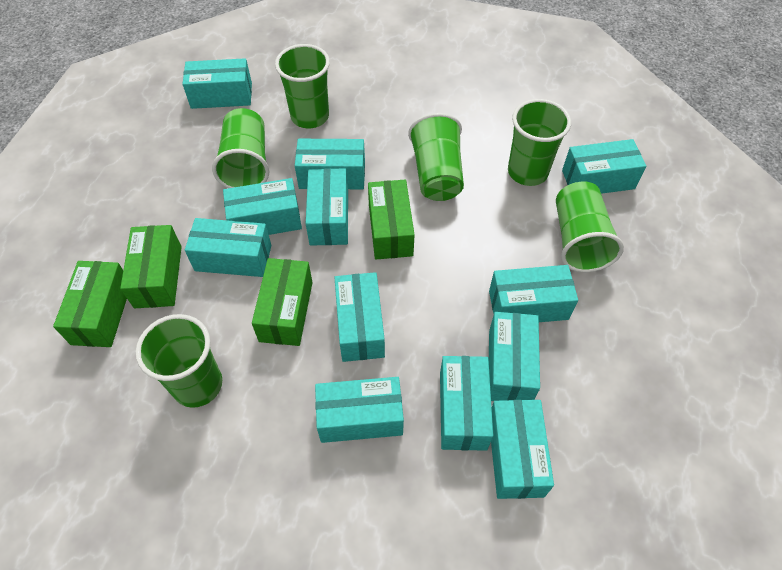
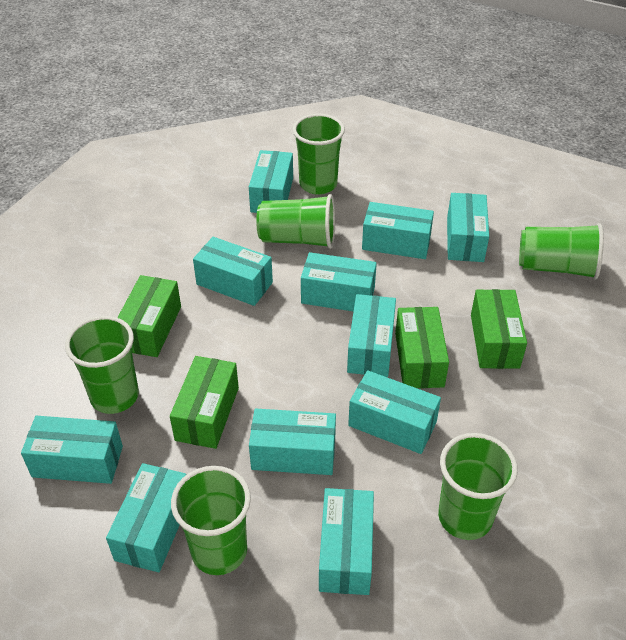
turquoise box: 12 -> 11

